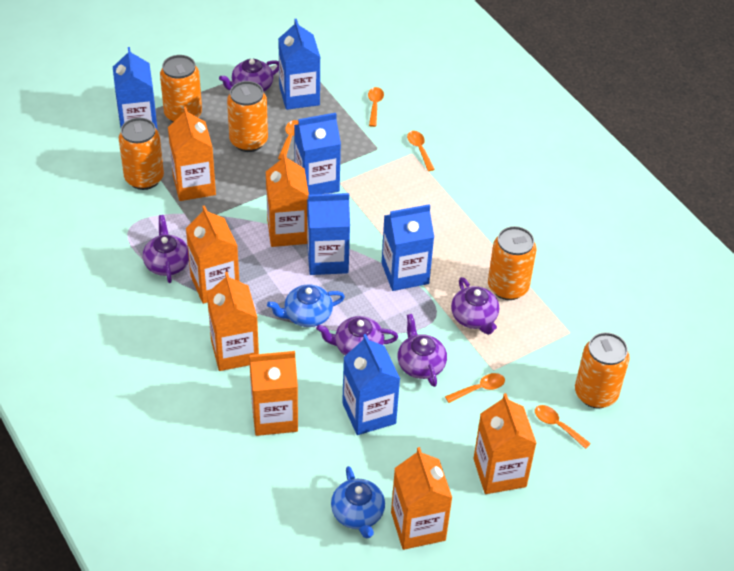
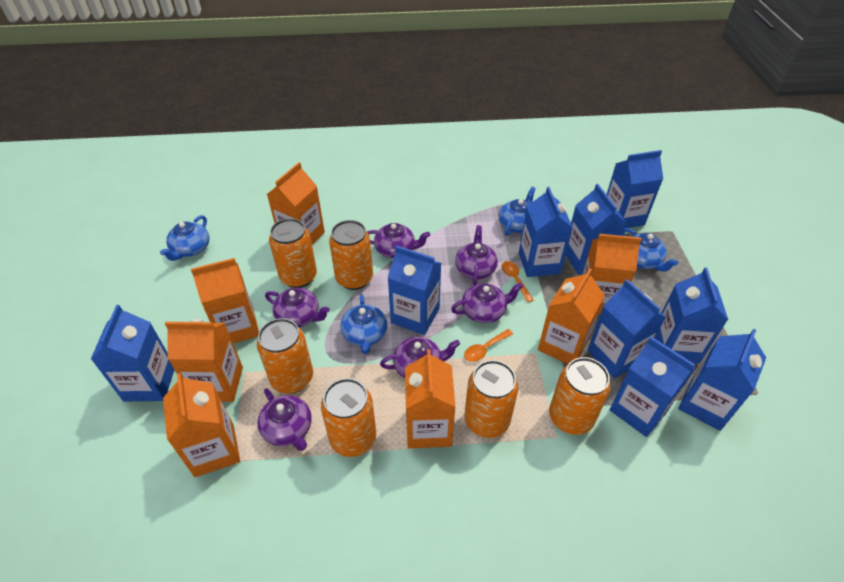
blue carton: 6 -> 9
blue teapot: 2 -> 4
orange can: 5 -> 6
orange spoon: 5 -> 2
purple teapot: 5 -> 6

